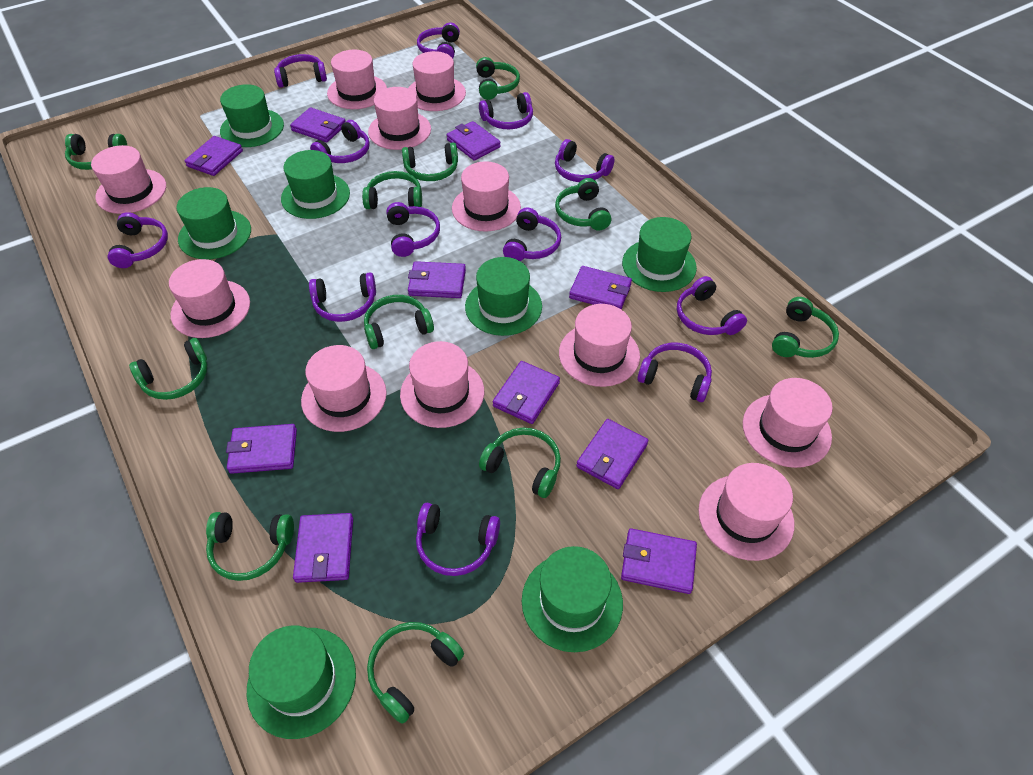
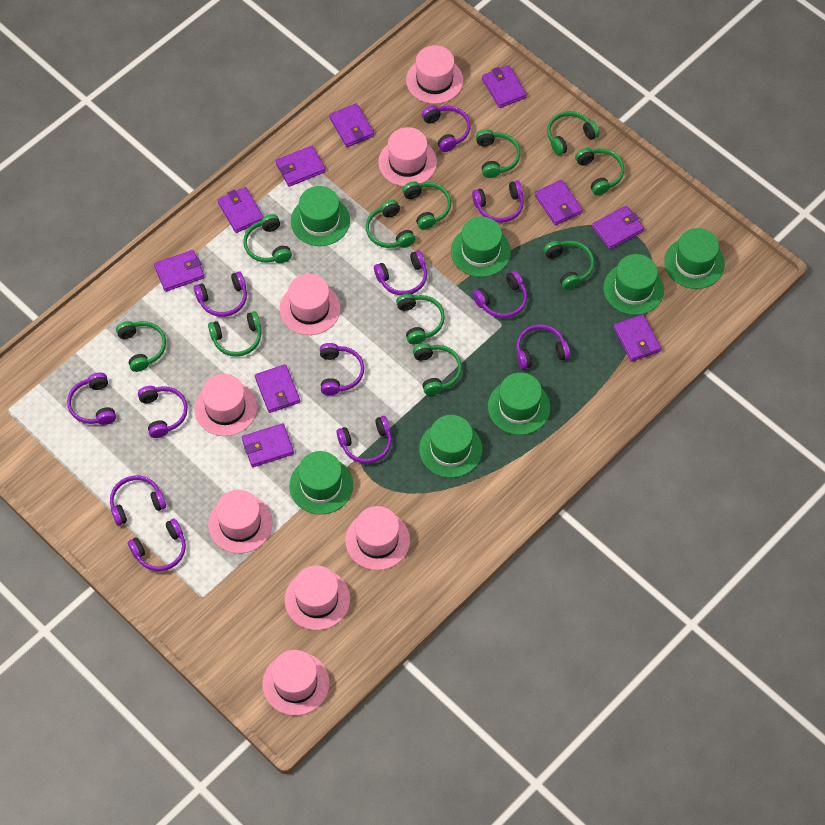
pink hat: 11 -> 8

